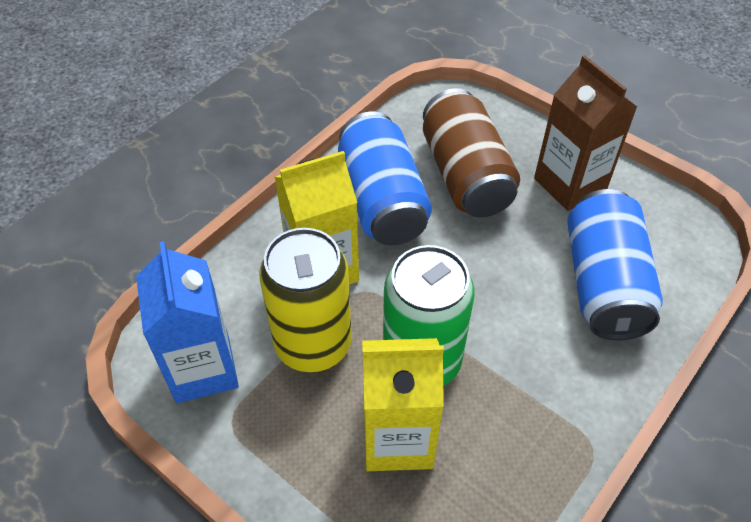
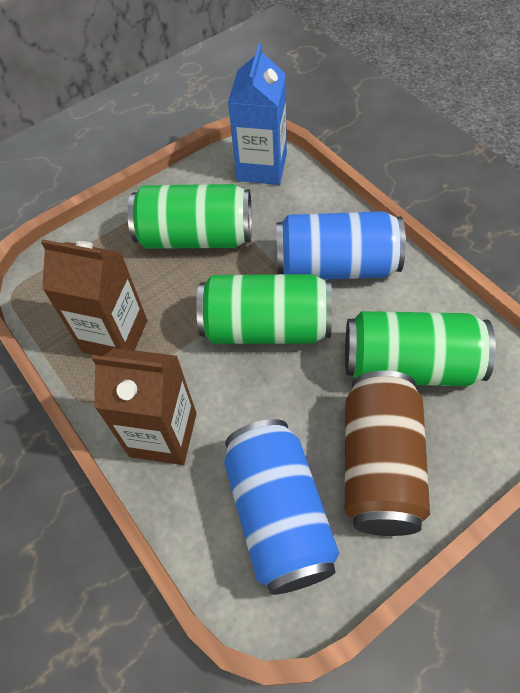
brown carton: 1 -> 2
green can: 1 -> 3
yellow can: 1 -> 0
yellow carton: 2 -> 0

